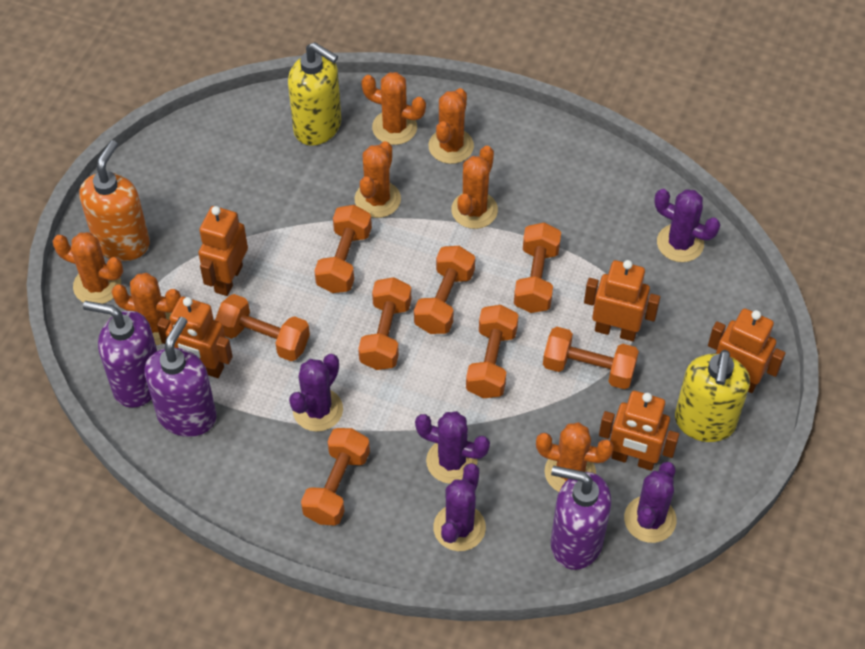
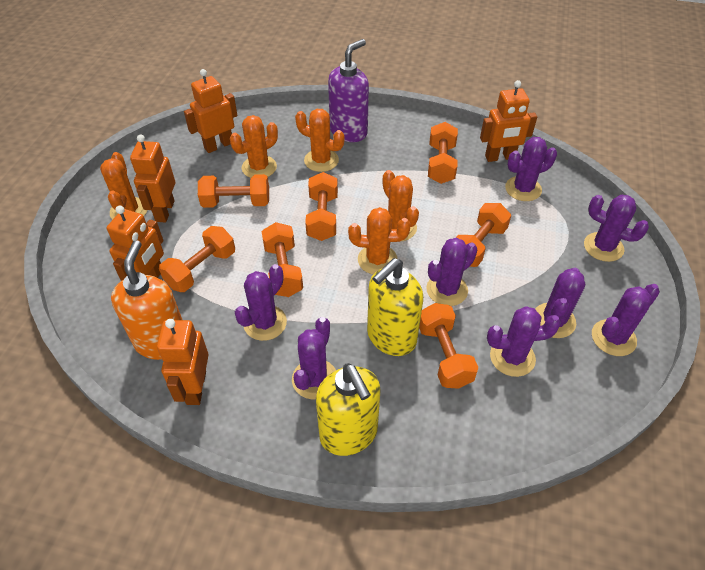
orange cactus: 7 -> 5
orange dumbbell: 8 -> 7
purple cactus: 5 -> 8
purple soap dispenser: 3 -> 1

